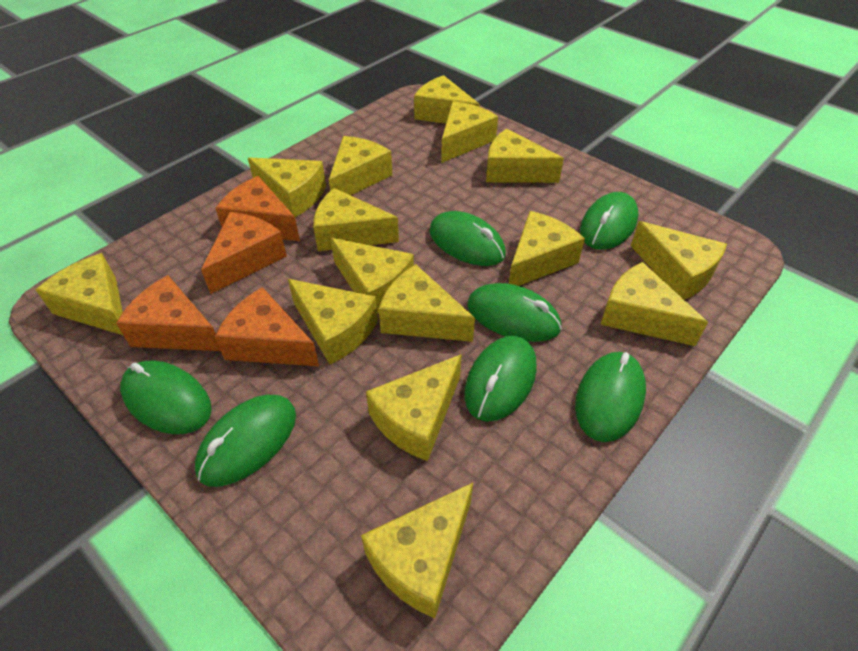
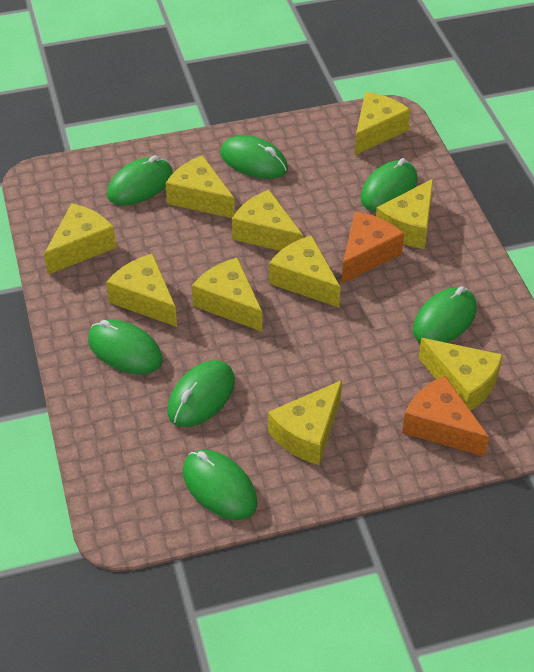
orange cheese: 4 -> 2
yellow cheese: 15 -> 10

